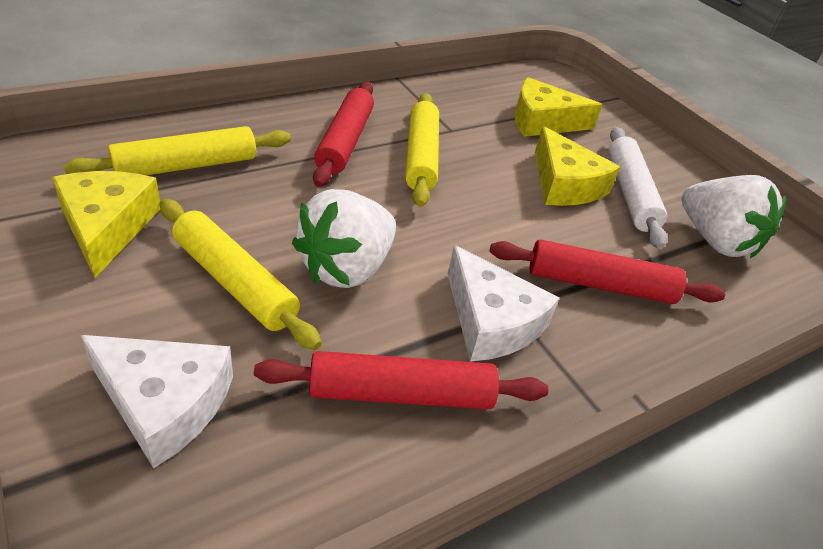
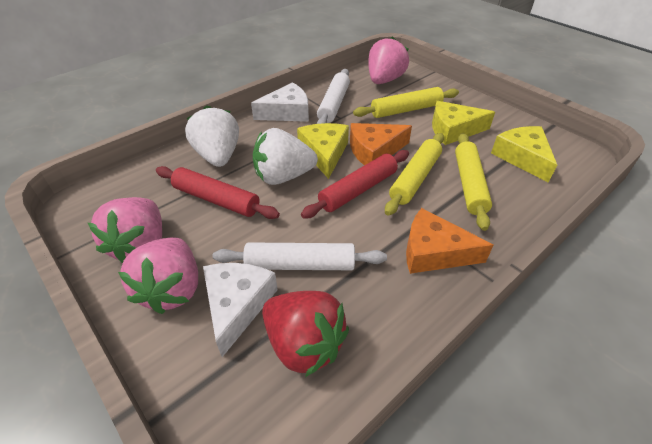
orange cheese: 0 -> 2
pink strawberry: 0 -> 3
red rolling pin: 3 -> 2
red strawberry: 0 -> 1
white rolling pin: 1 -> 2

